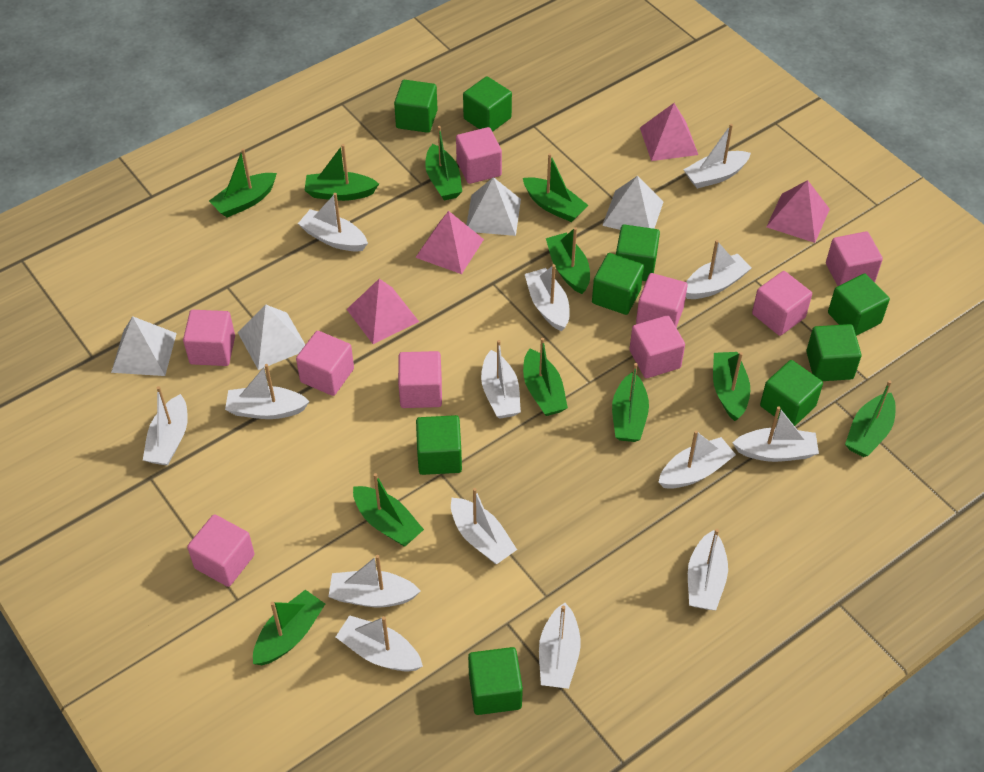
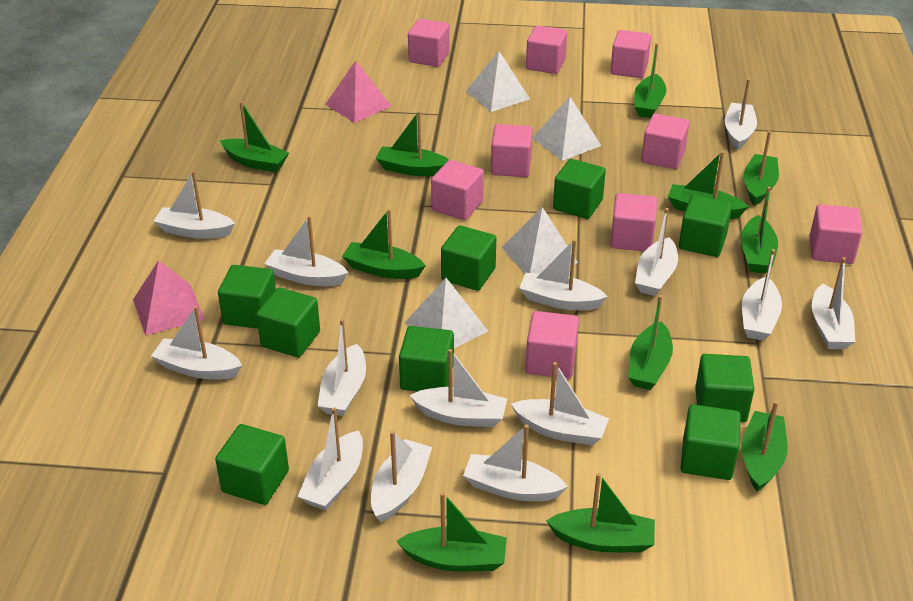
pink pyramid: 4 -> 2

